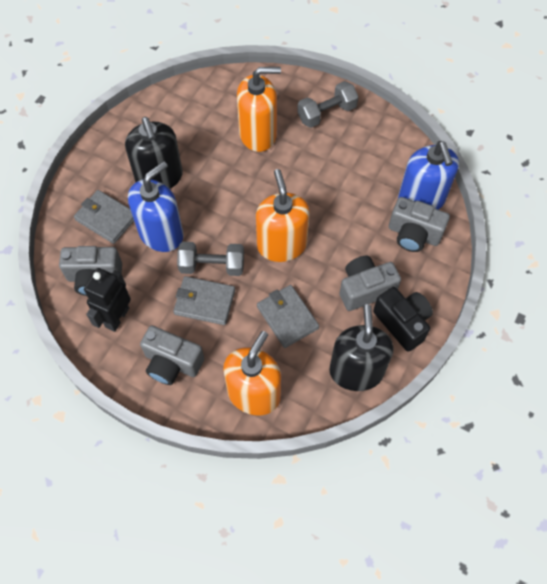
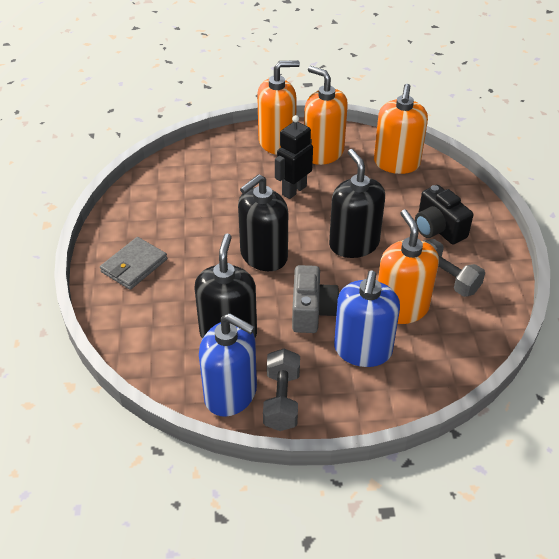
black soap dispenser: 2 -> 3
grey camera: 4 -> 1
grey wallet: 3 -> 1
orange soap dispenser: 3 -> 4

